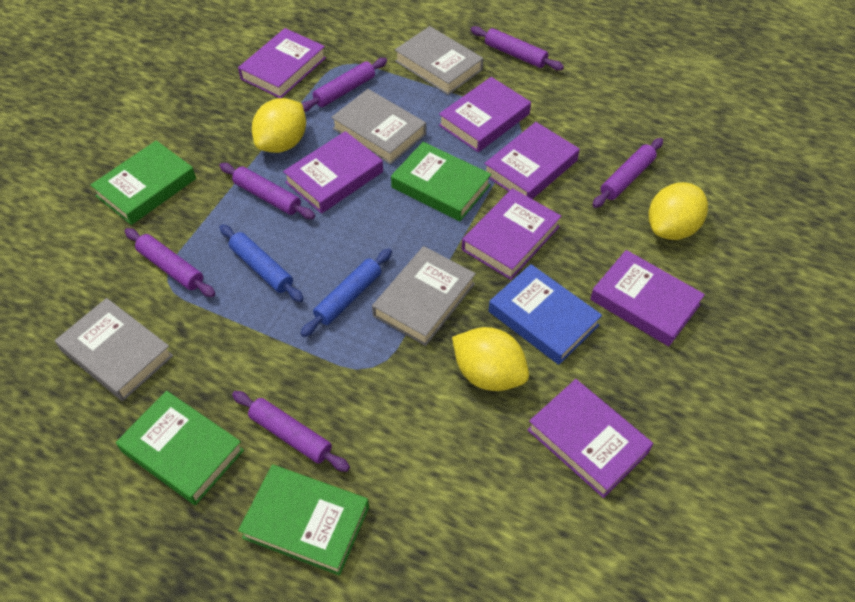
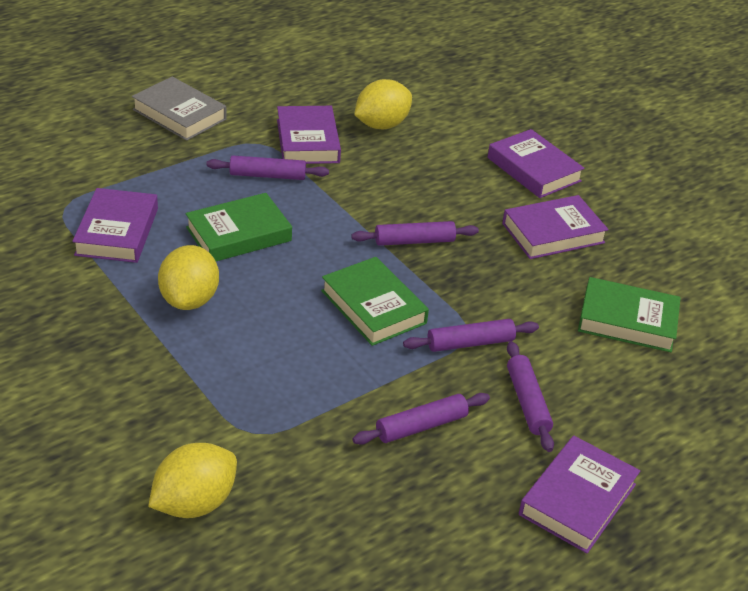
blue book: 1 -> 0
blue rolling pin: 2 -> 0
green book: 4 -> 3
grey book: 4 -> 1
purple book: 7 -> 5
purple rolling pin: 6 -> 5

